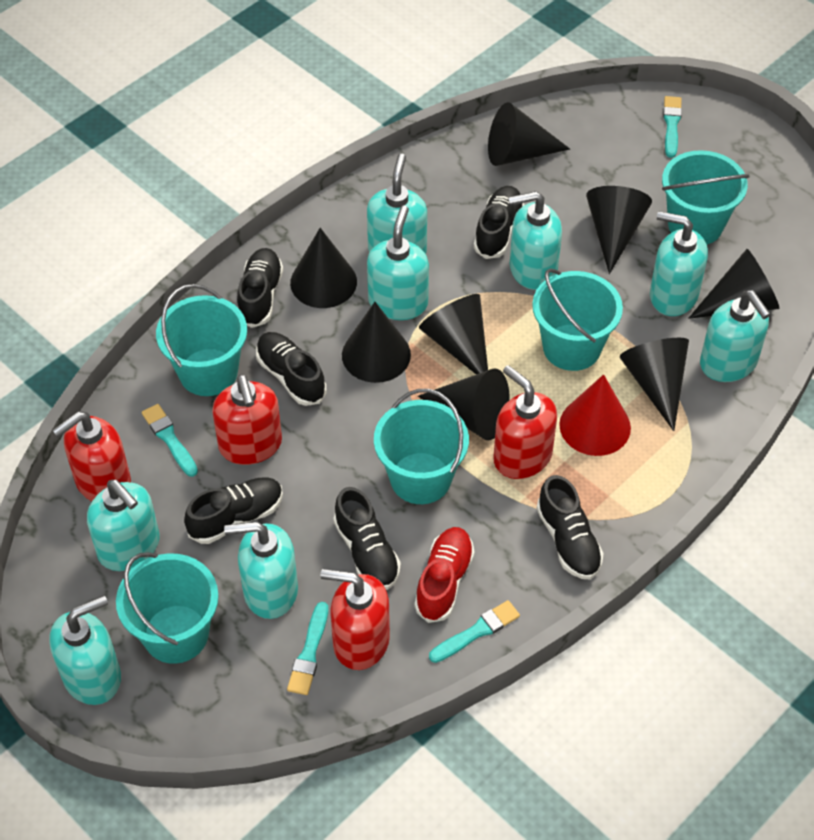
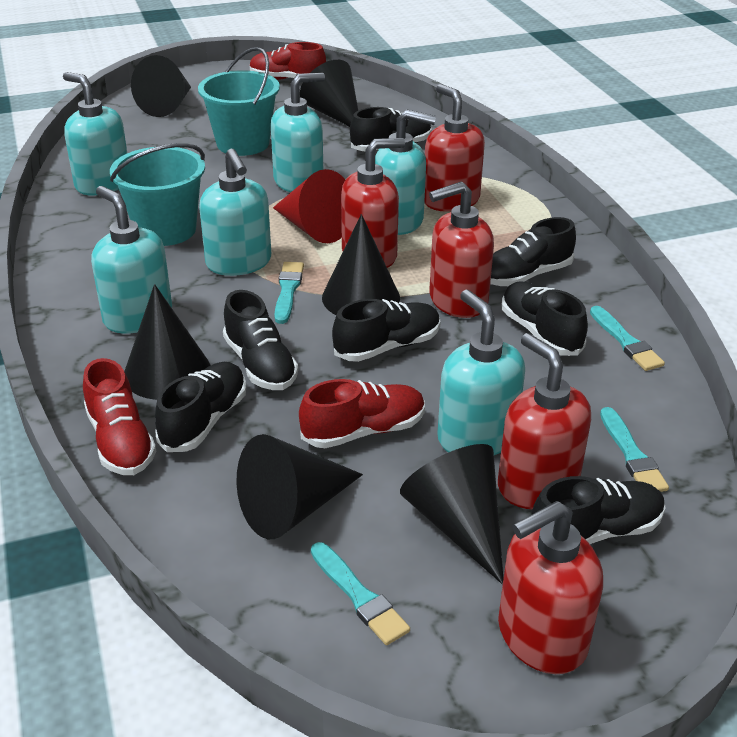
black cone: 8 -> 6
black shoe: 6 -> 7
red shoe: 1 -> 3
red soap dispenser: 4 -> 5
turquoise bucket: 5 -> 2
turquoise soap dispenser: 8 -> 6

